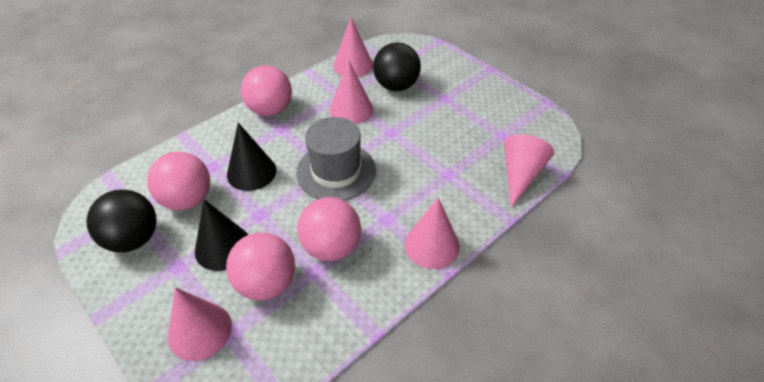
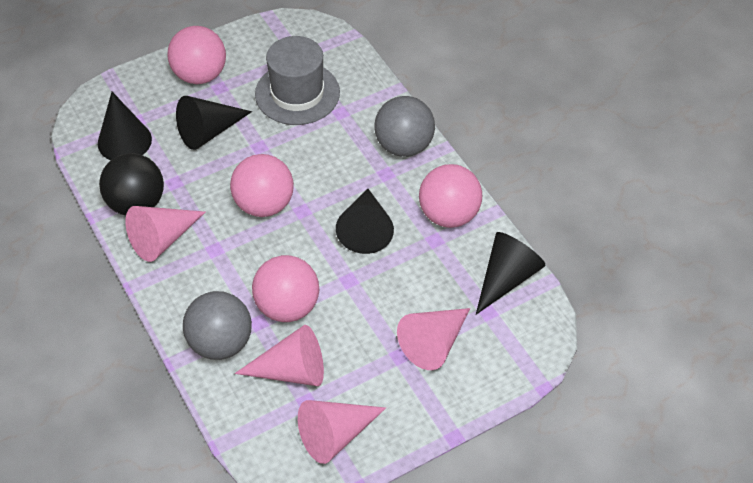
black ball: 2 -> 1
black cone: 2 -> 4
grey ball: 0 -> 2
pink cone: 5 -> 4

